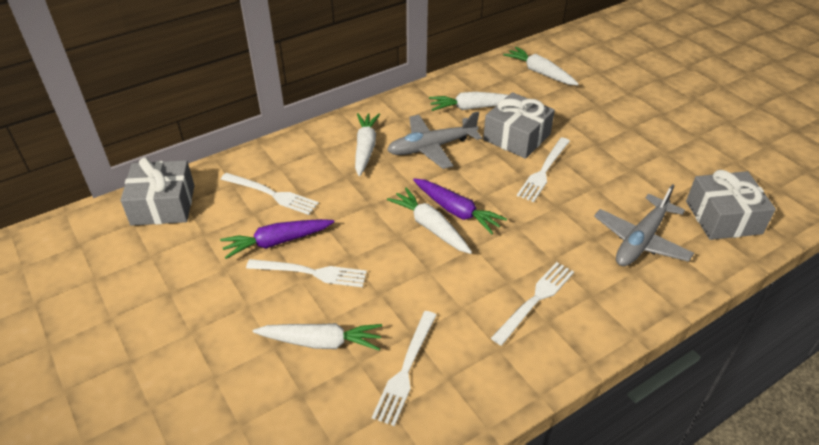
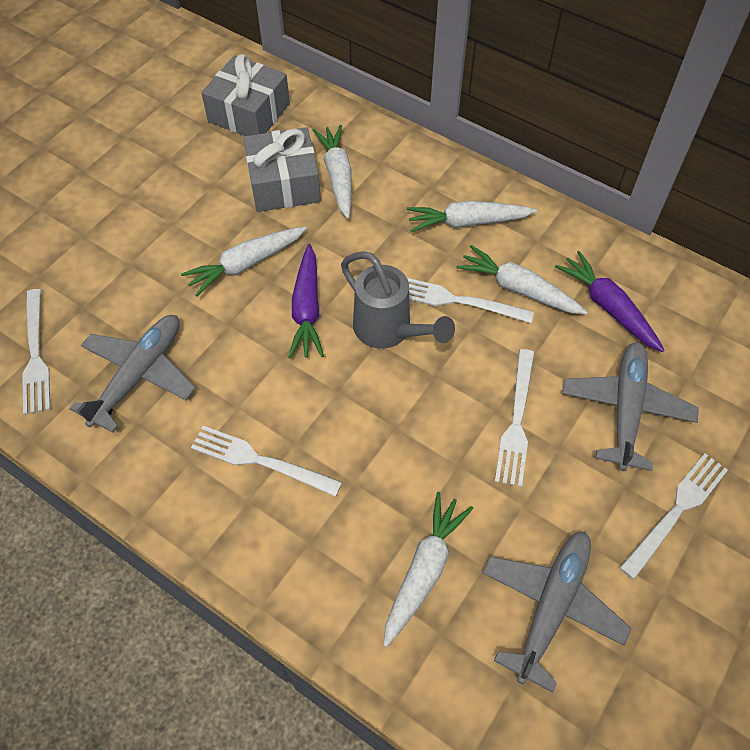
grey gift: 3 -> 2
grey plane: 2 -> 3
grey watering can: 0 -> 1

